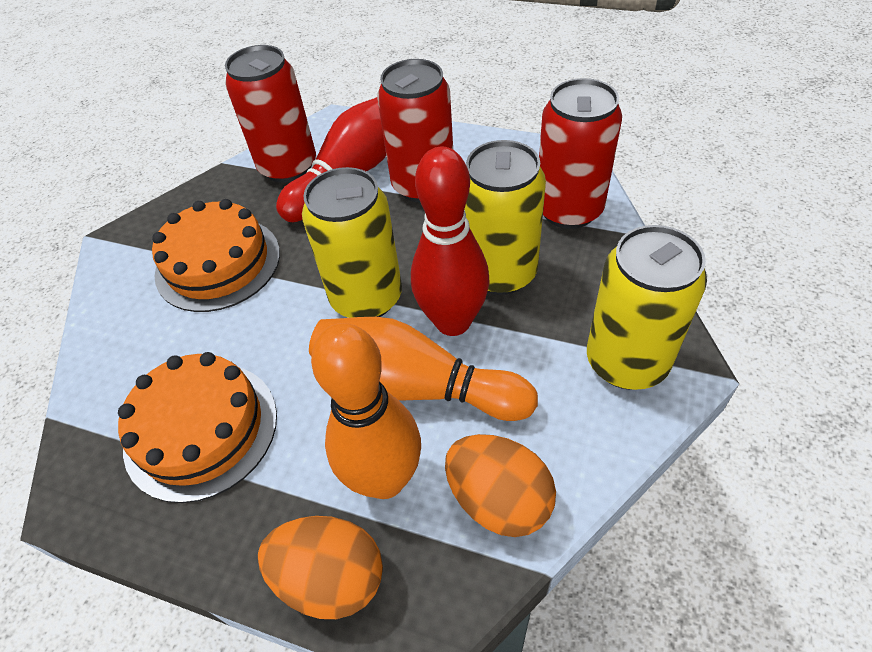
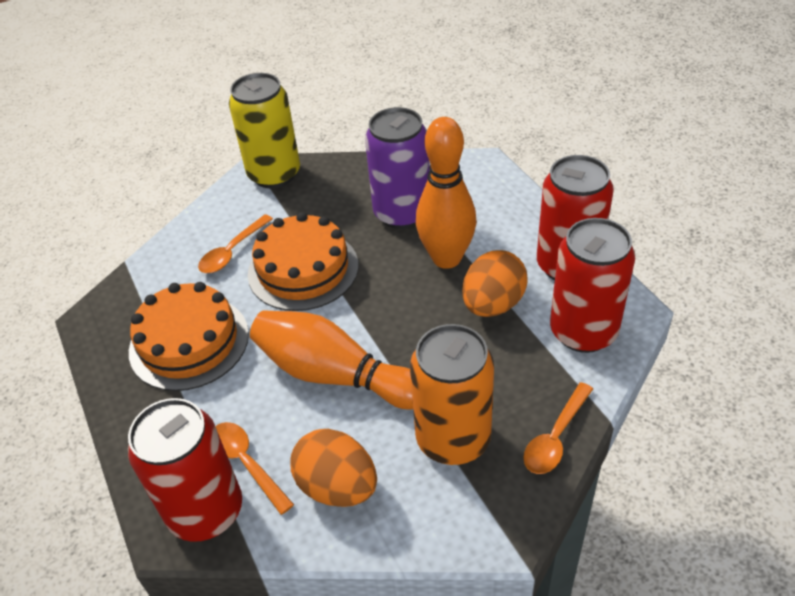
orange can: 0 -> 1
orange spoon: 0 -> 3
purple can: 0 -> 1
red bowling pin: 2 -> 0
yellow can: 3 -> 1

